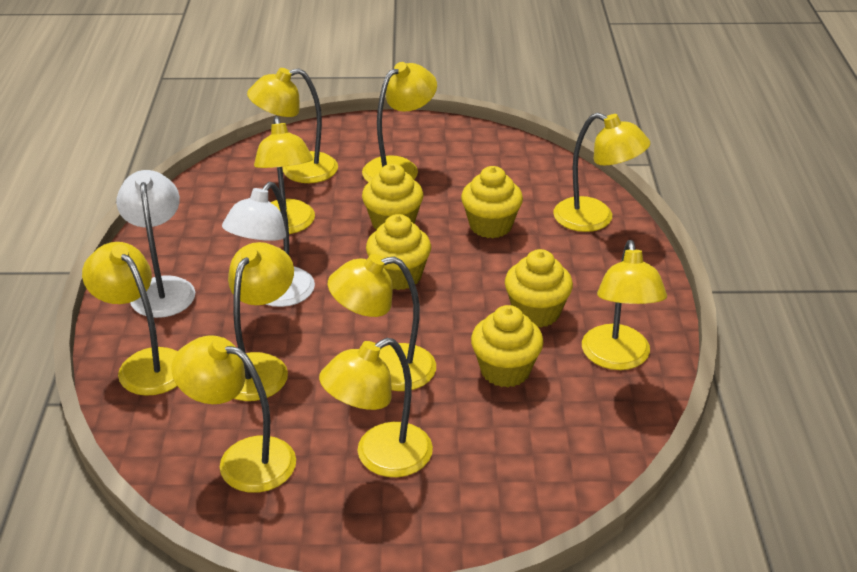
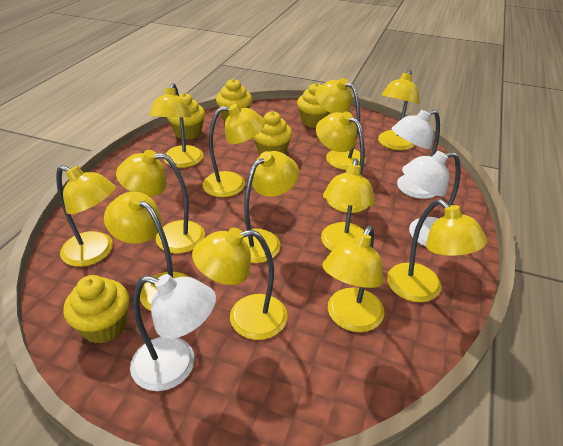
white lamp: 2 -> 3
yellow lamp: 10 -> 13

